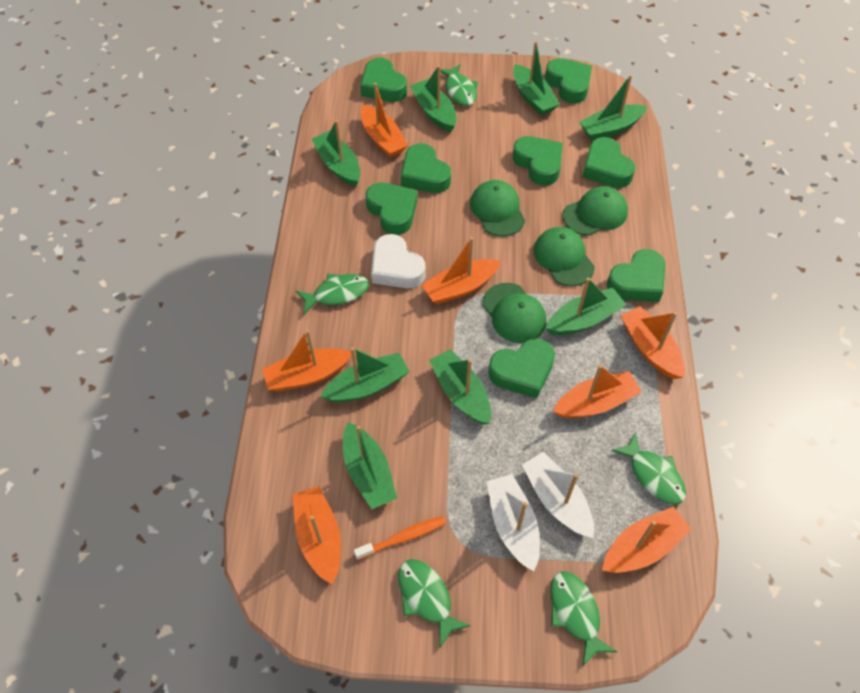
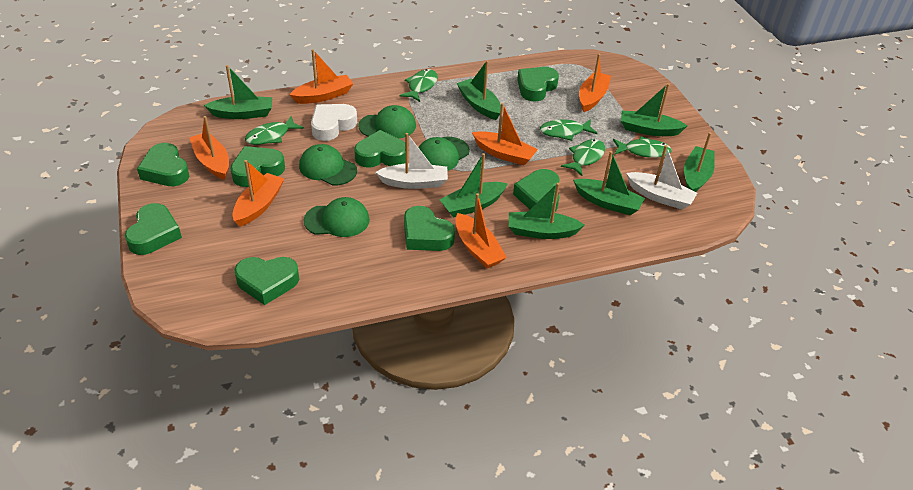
green boat: 8 -> 7
orange boat: 7 -> 6
orange toothbrush: 1 -> 0

